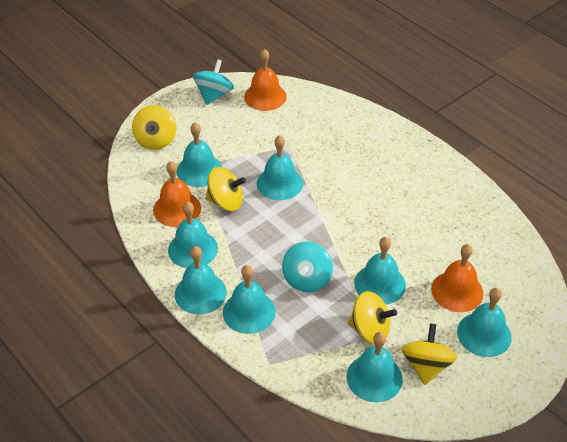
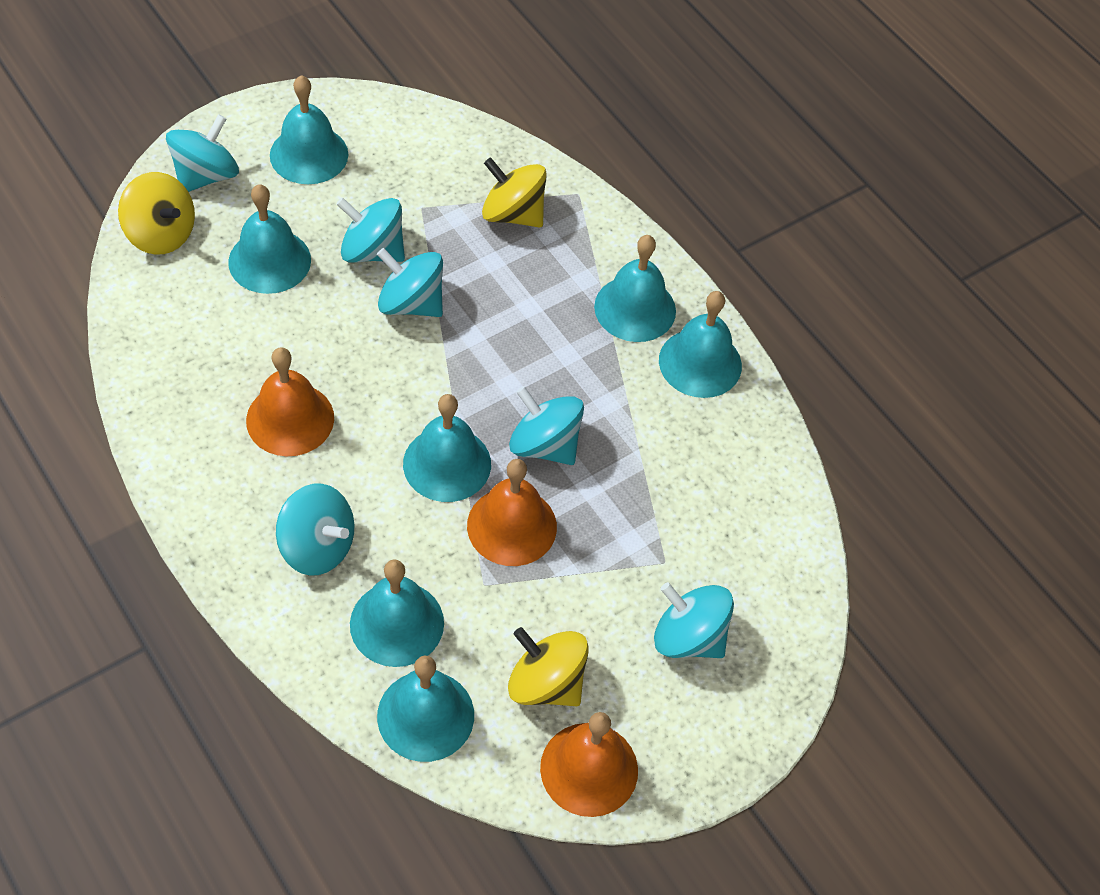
turquoise bell: 8 -> 7
turquoise spinning top: 2 -> 6
yellow spinning top: 4 -> 3

